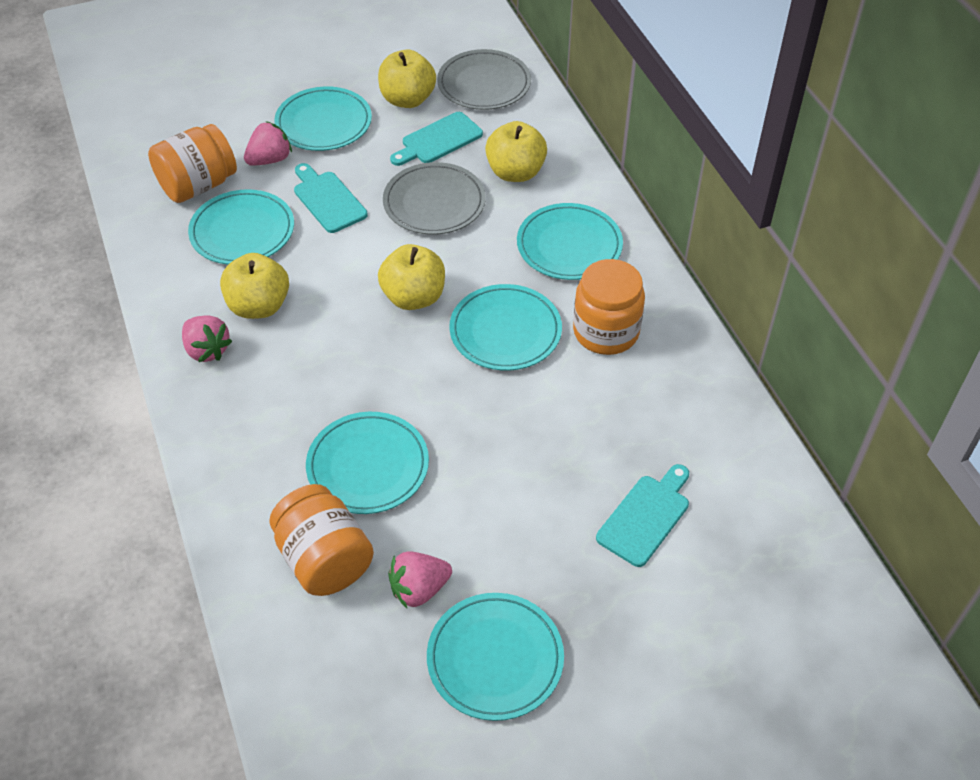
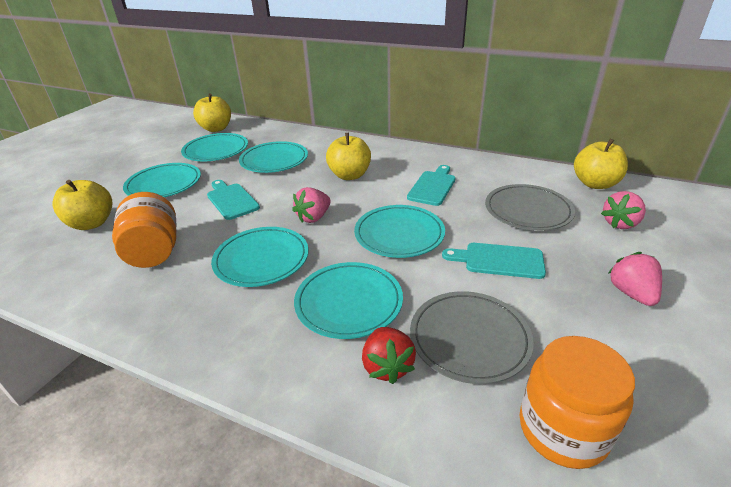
orange jar: 3 -> 2
red strawberry: 0 -> 1

